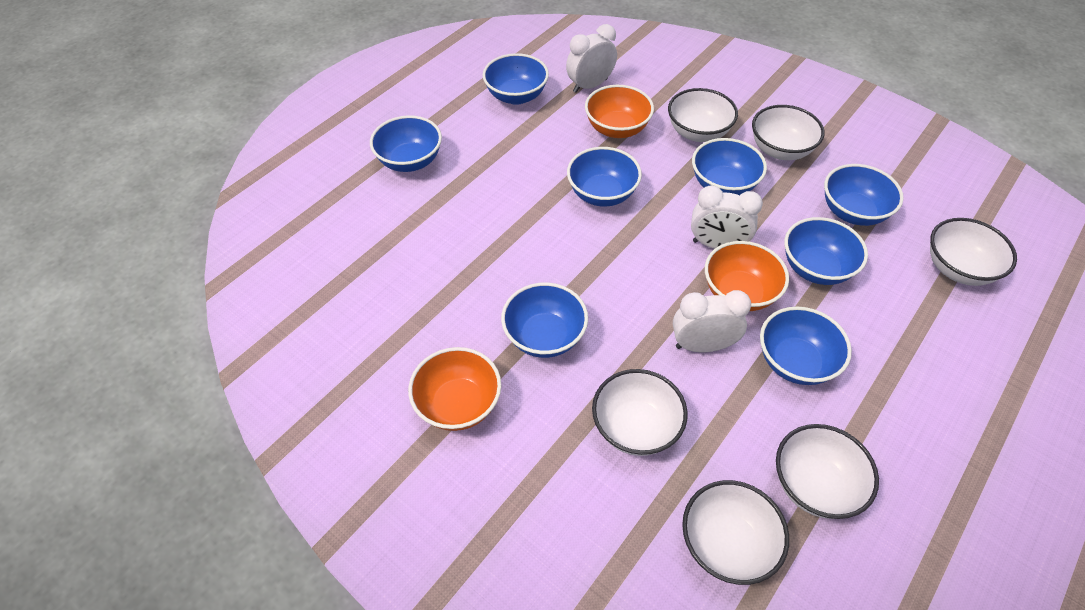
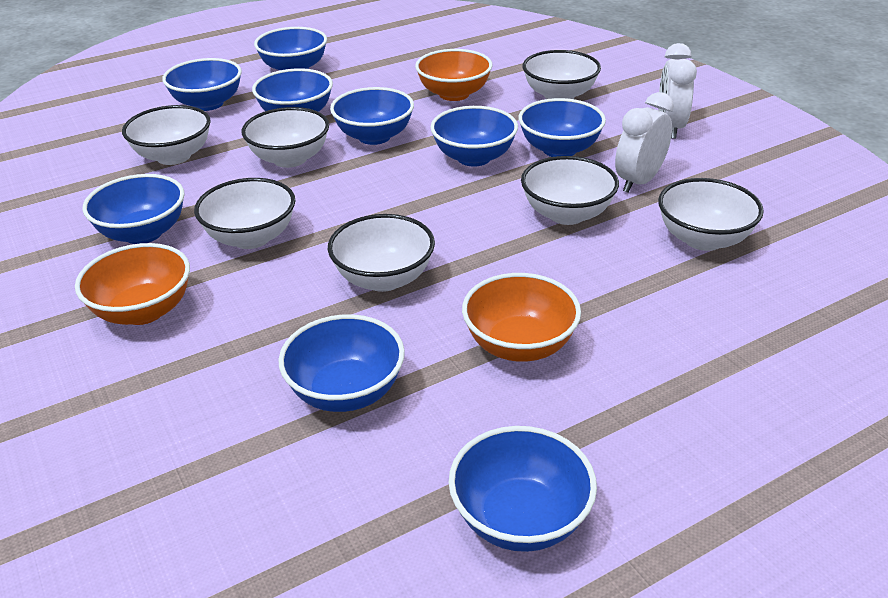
blue bowl: 8 -> 9
white bowl: 6 -> 7
white clock: 3 -> 2

